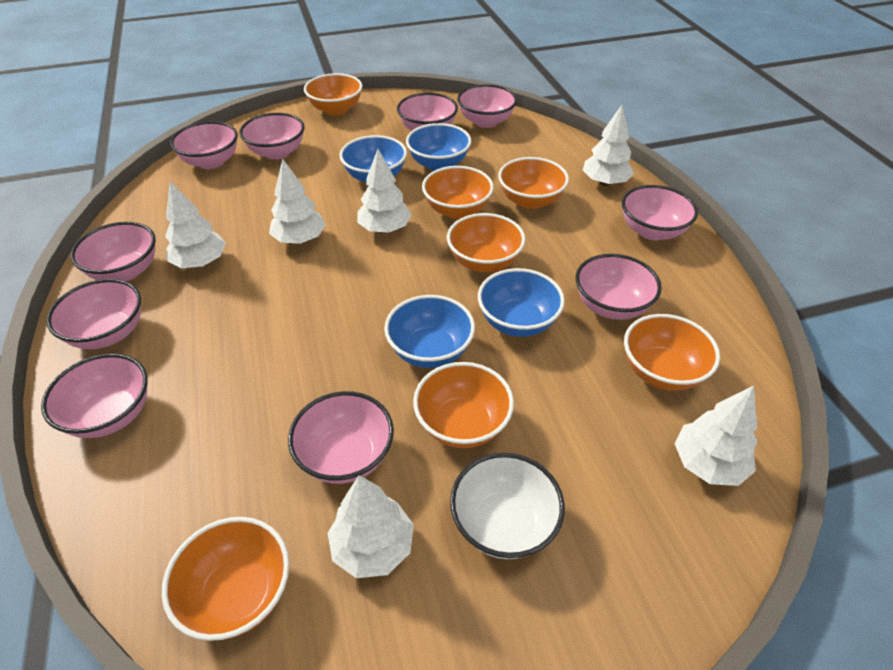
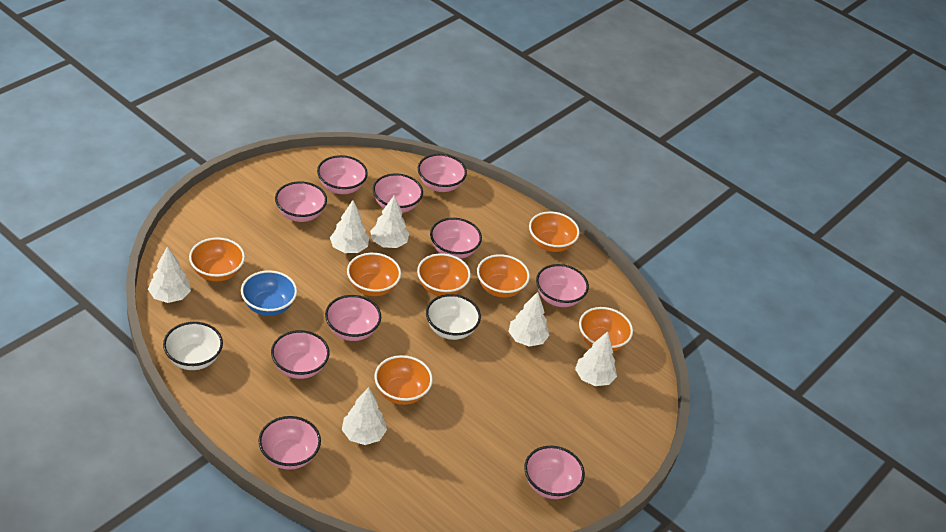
blue bowl: 4 -> 1
white bowl: 1 -> 2

